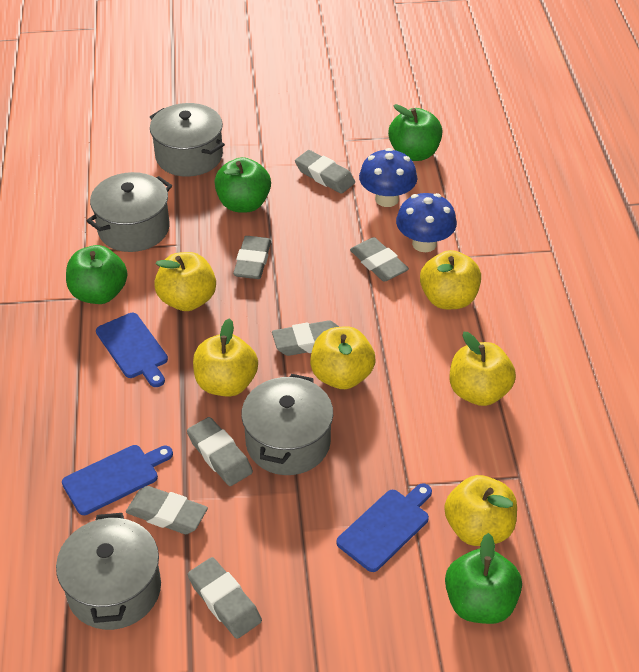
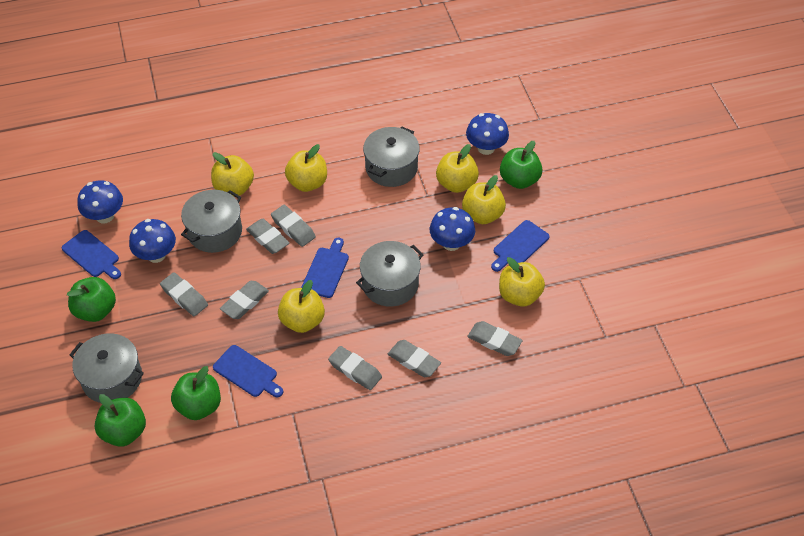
blue cutting board: 3 -> 4
blue mushroom: 2 -> 4

